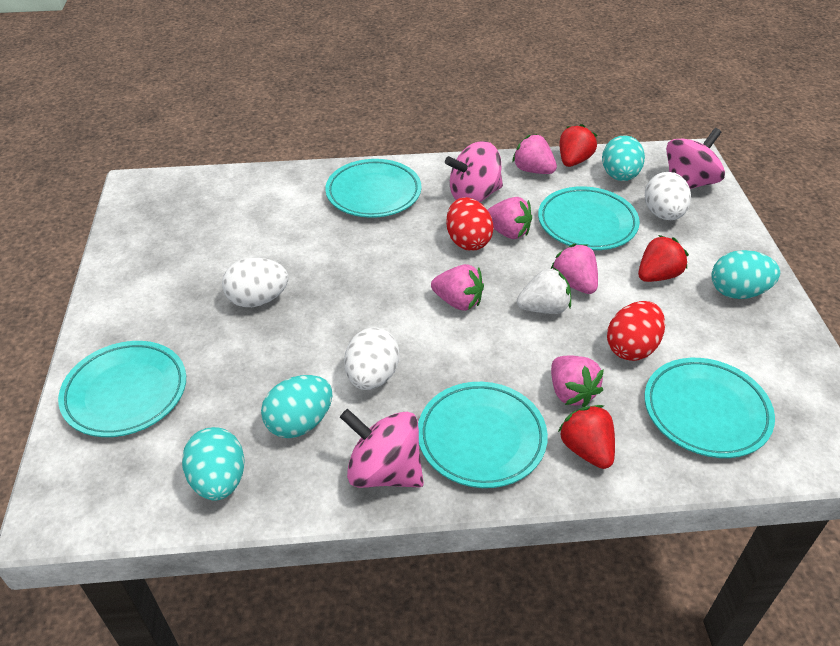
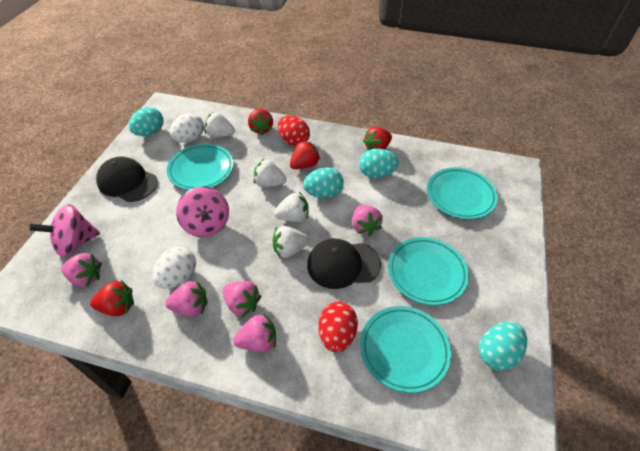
black cap: 0 -> 2
pink spinning top: 3 -> 2
red strawberry: 3 -> 4
turquoise plate: 5 -> 4
white egg: 3 -> 2
white strawberry: 1 -> 4

